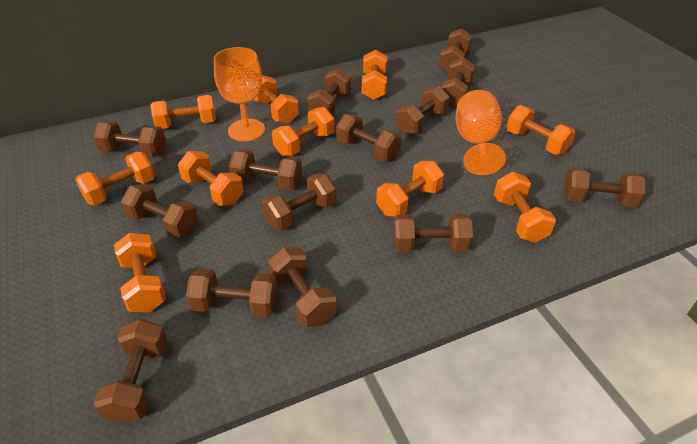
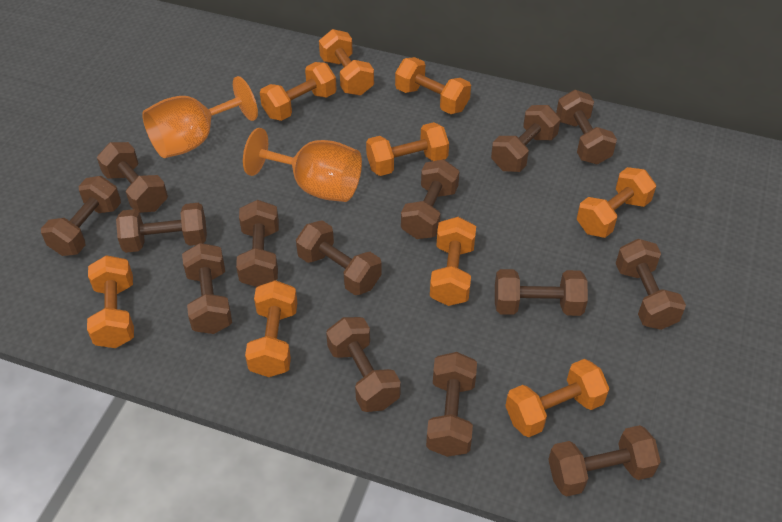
orange dumbbell: 10 -> 9

